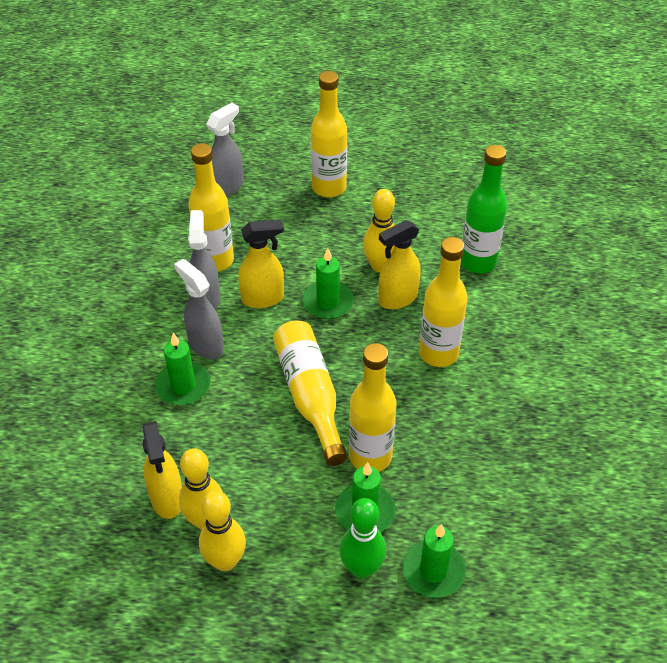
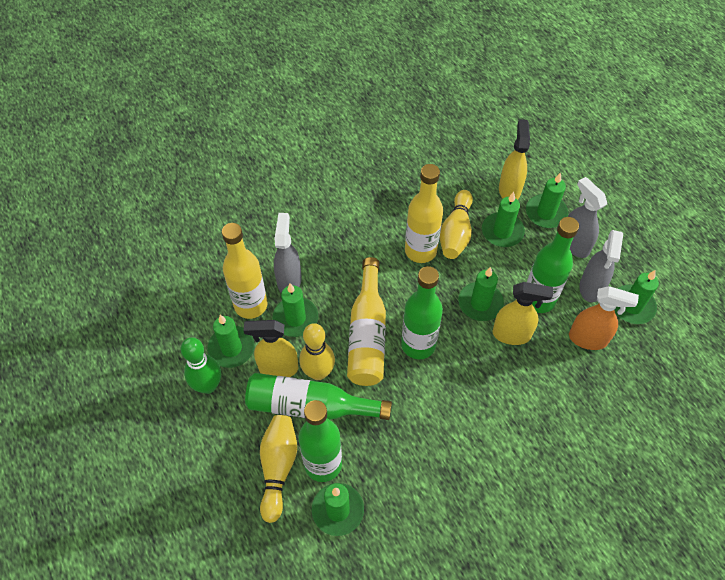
green bottle: 1 -> 4
green candle: 4 -> 7
orange spray bottle: 0 -> 1
yellow bottle: 5 -> 3

